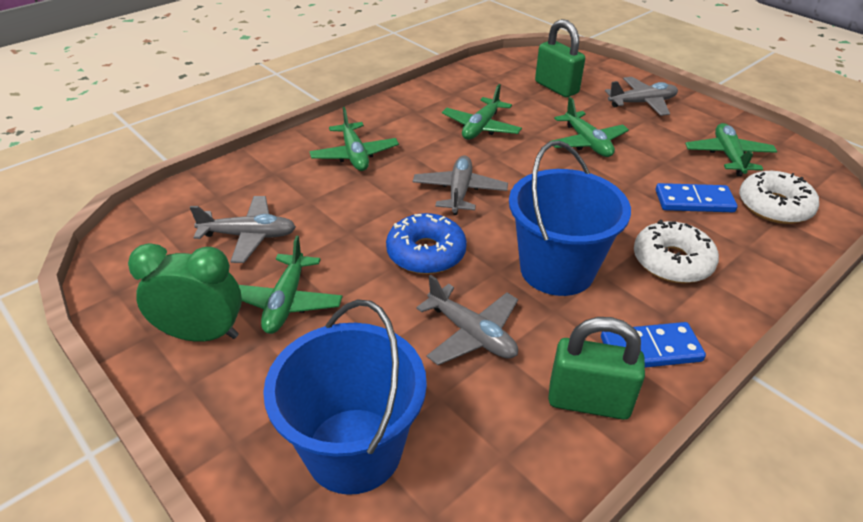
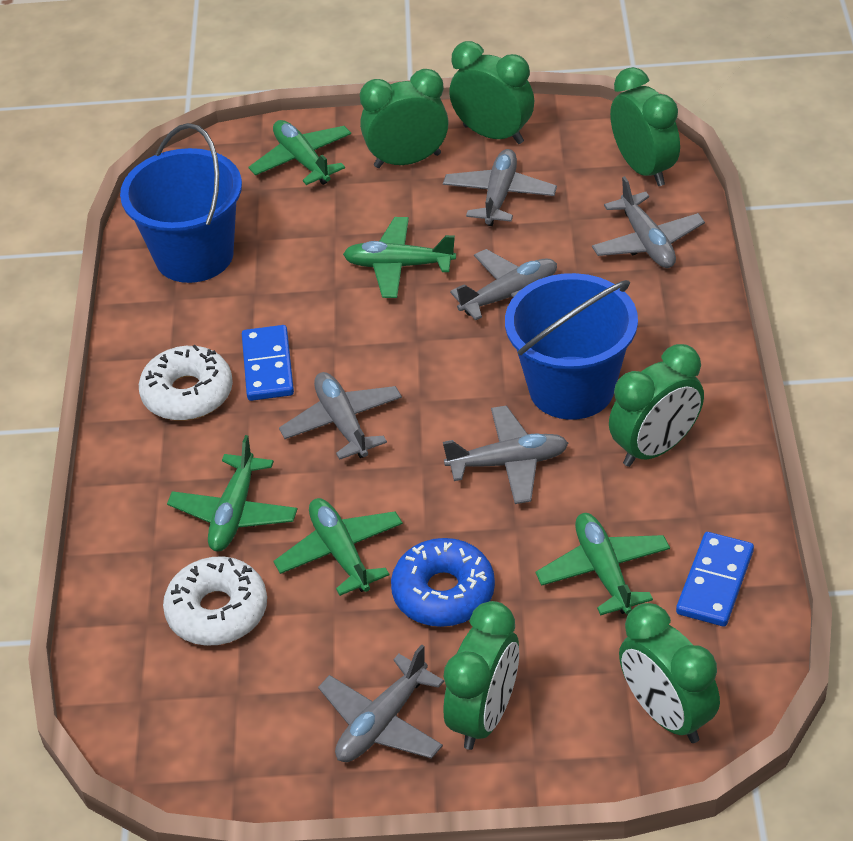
green clock: 1 -> 6
green padlock: 2 -> 0
grey plane: 4 -> 6

